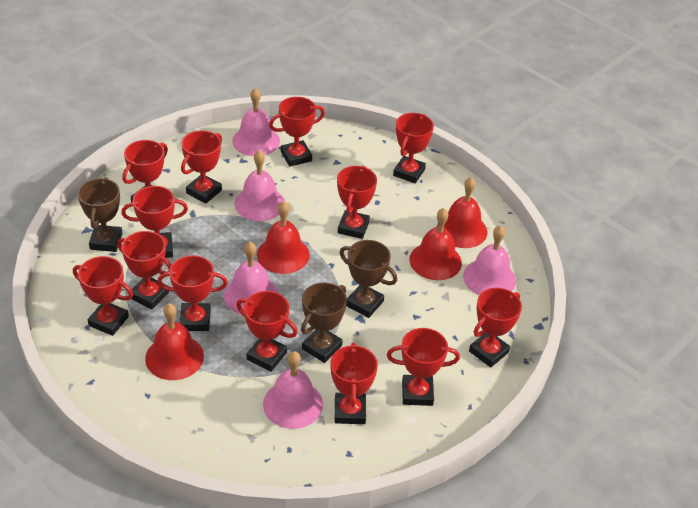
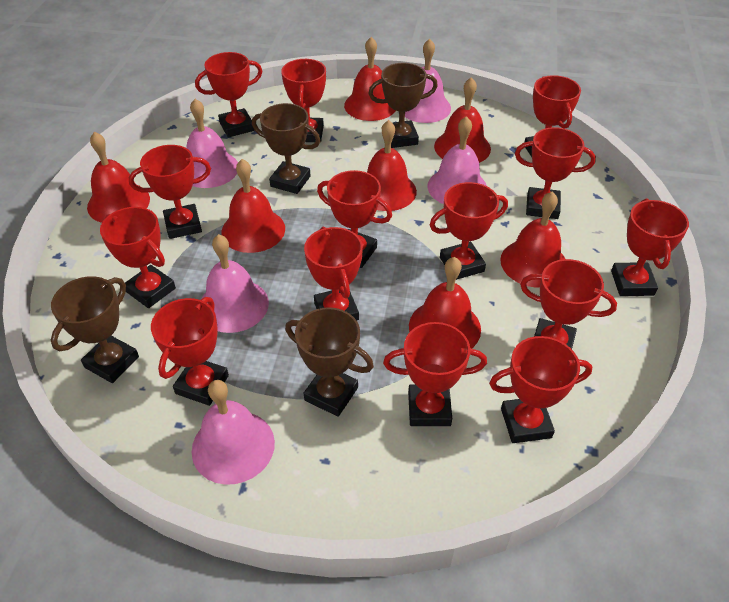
brown trophy: 3 -> 4
red bell: 4 -> 7
red trophy: 13 -> 14

